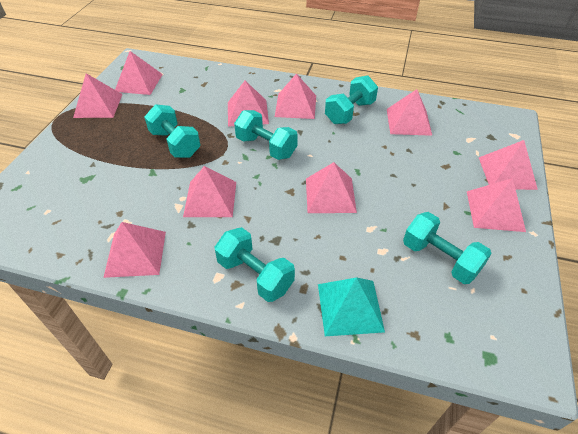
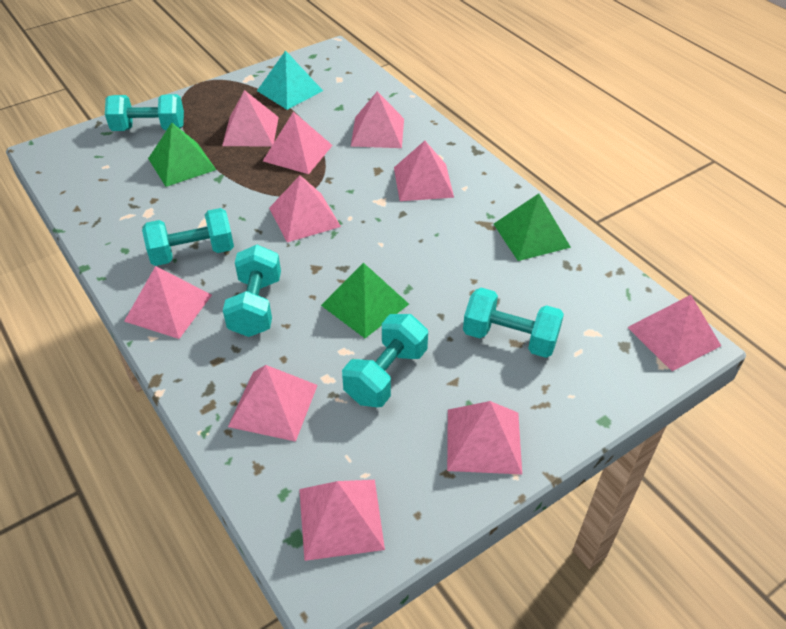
green pyramid: 0 -> 3

